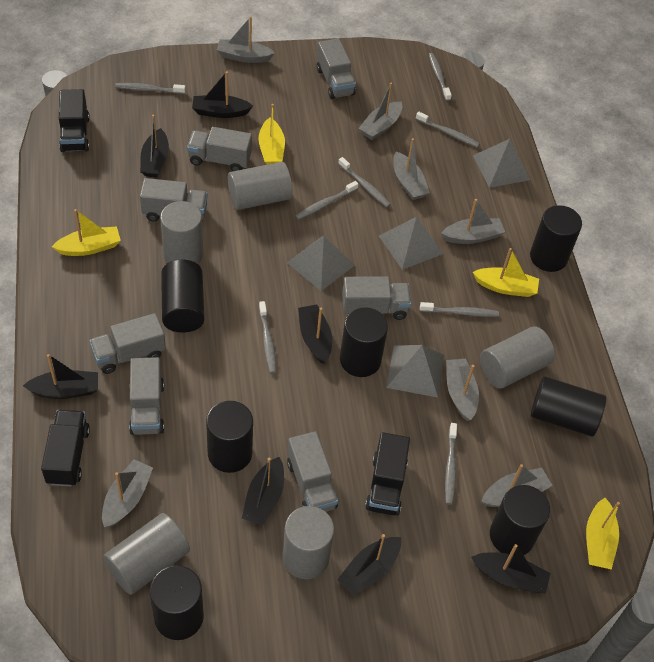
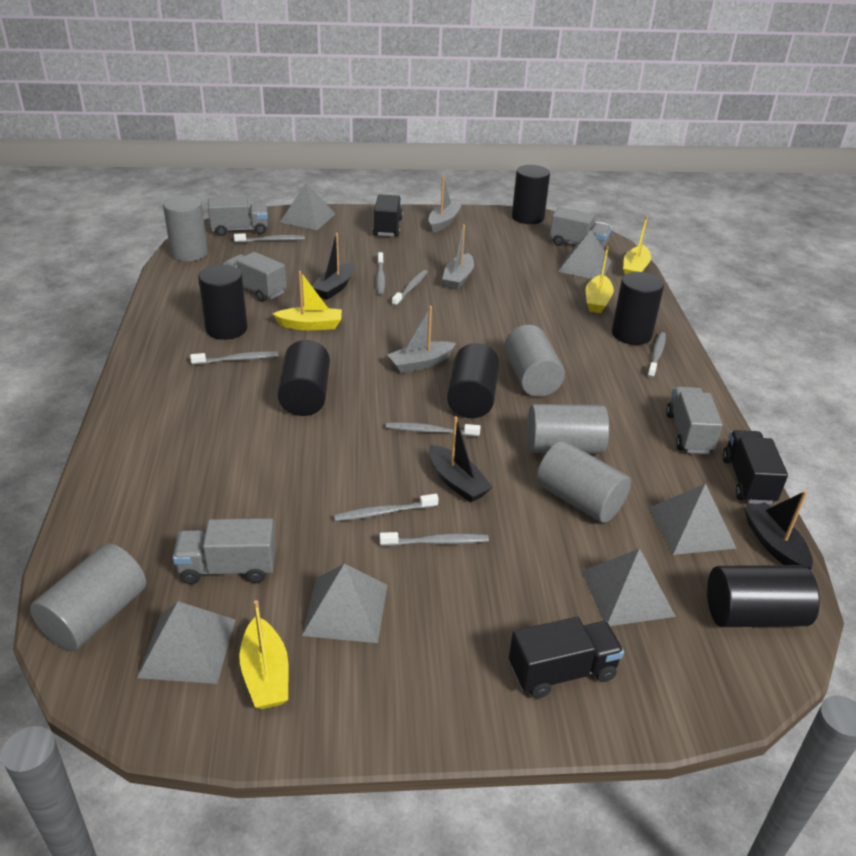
black boat: 7 -> 3
black cylinder: 7 -> 6
grey boat: 7 -> 3
grey pyramid: 4 -> 6
grey truck: 7 -> 5

